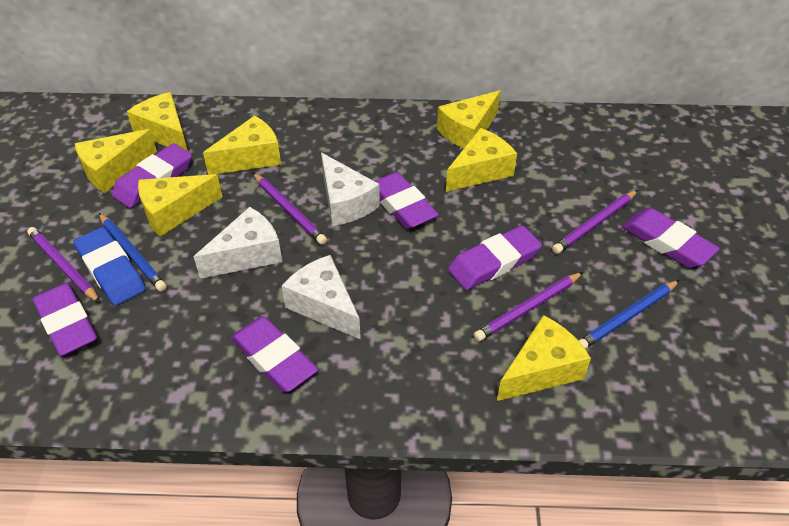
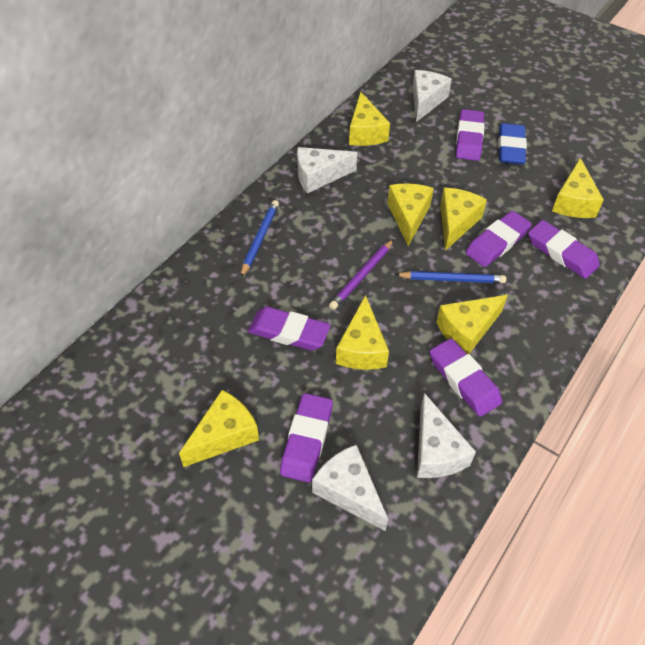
purple pencil: 4 -> 1
white cheese: 3 -> 4

